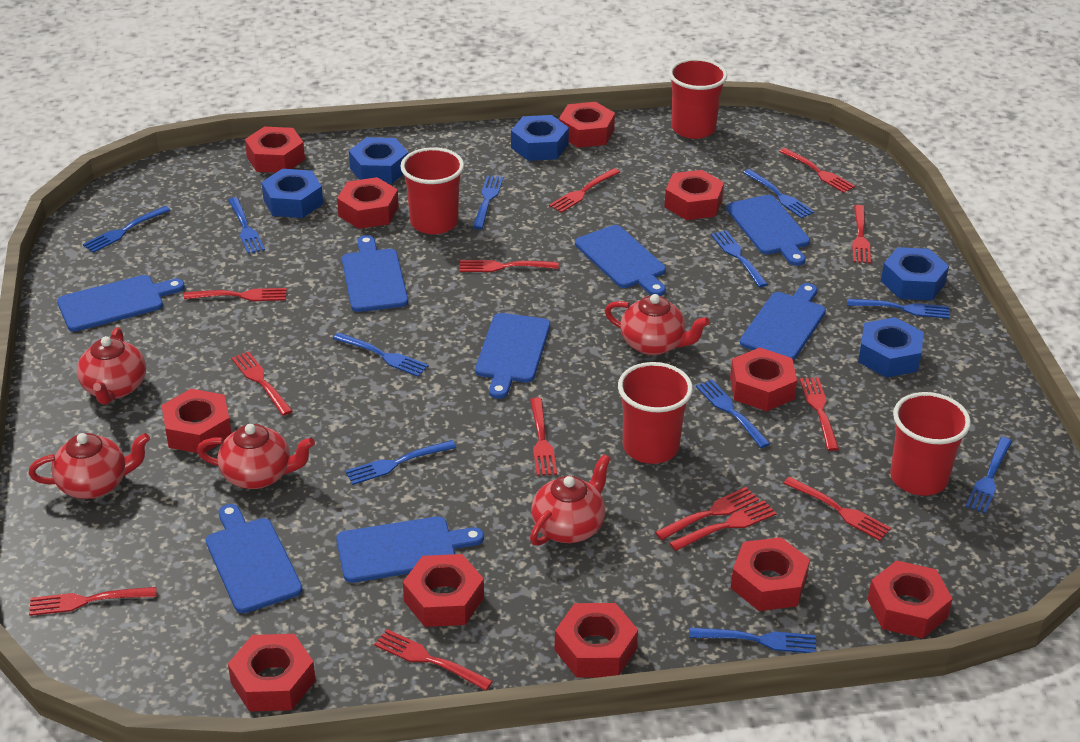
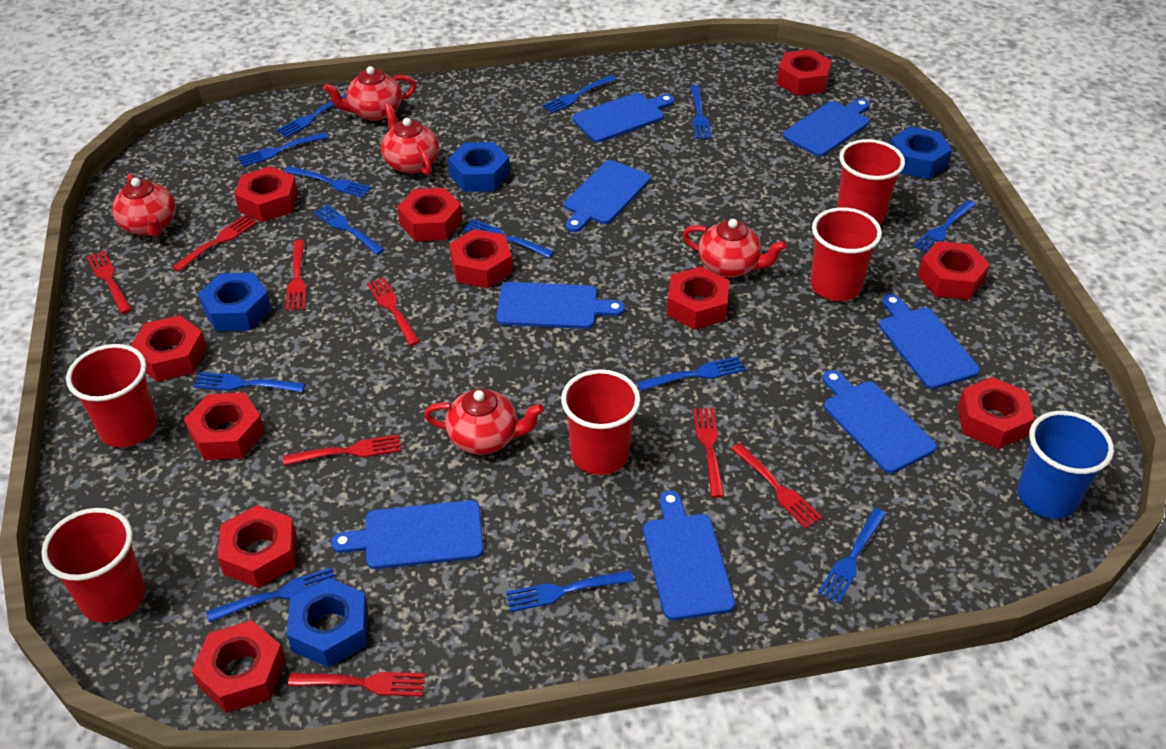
blue cup: 0 -> 1
blue fork: 11 -> 13
blue nut: 5 -> 4
red cup: 4 -> 5
red fork: 13 -> 8

